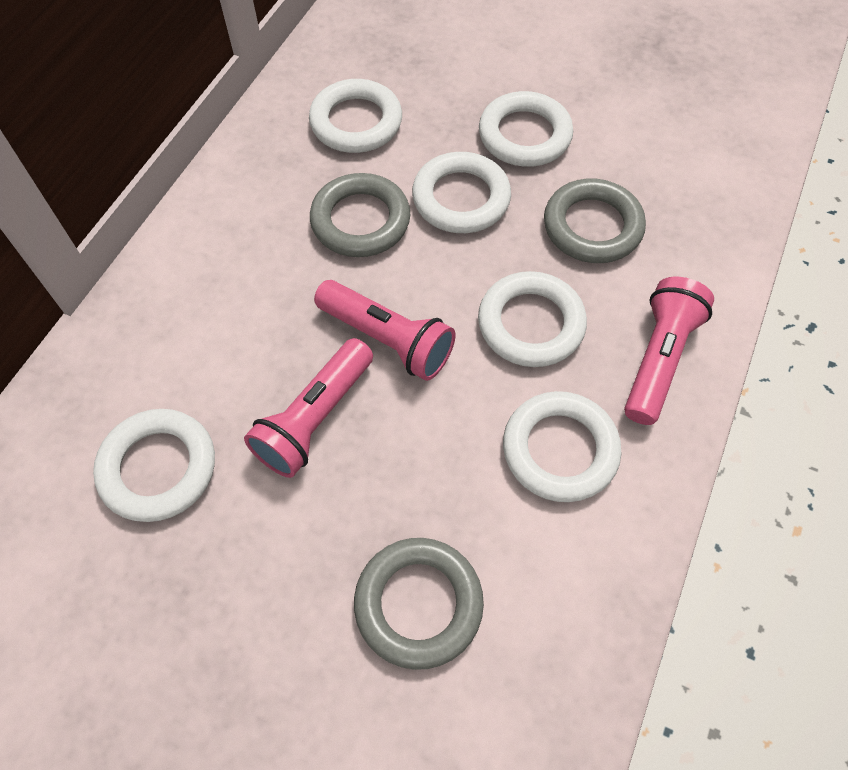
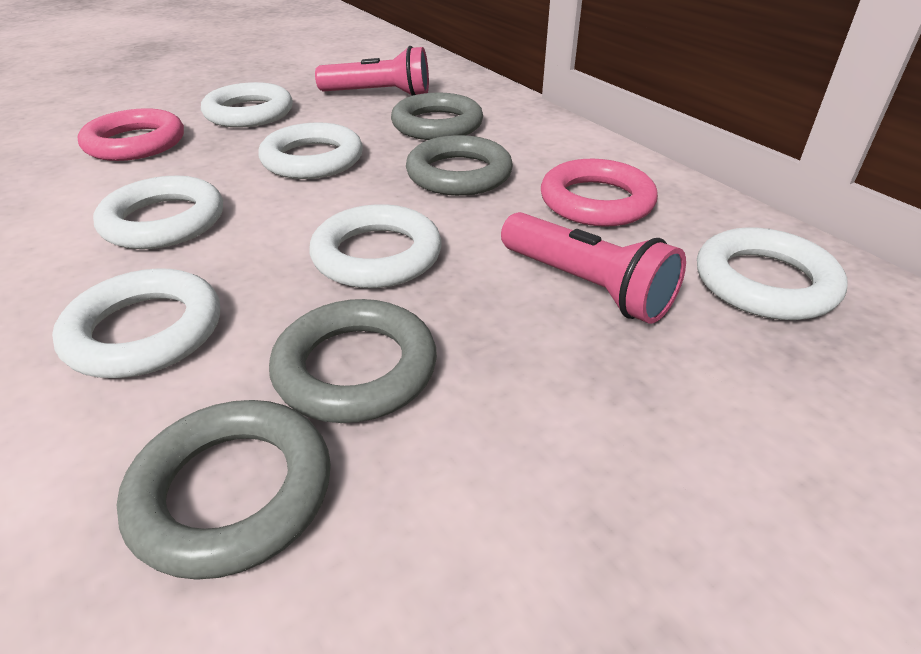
grey ring: 3 -> 4
pink flashlight: 3 -> 2
pink ring: 0 -> 2

